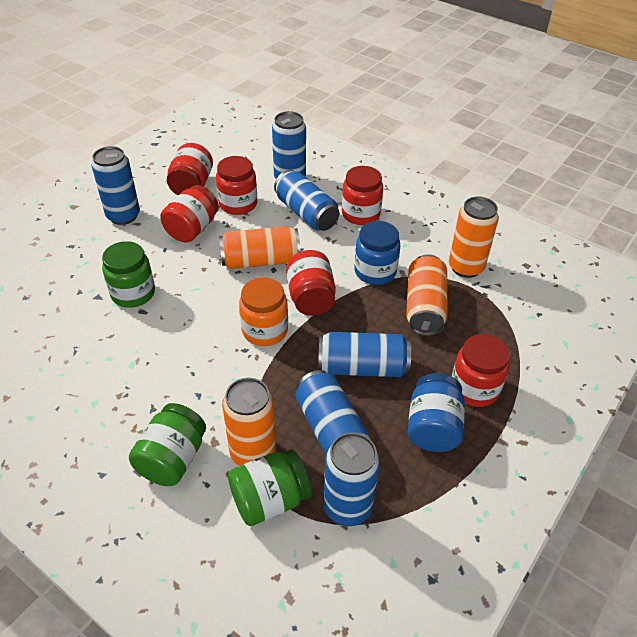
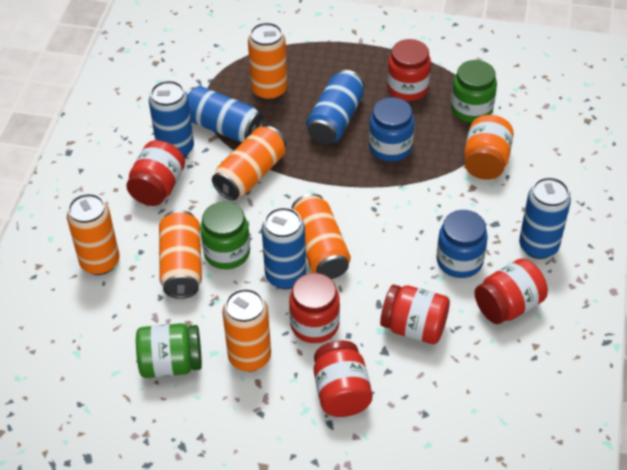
blue can: 6 -> 5
orange can: 4 -> 6

